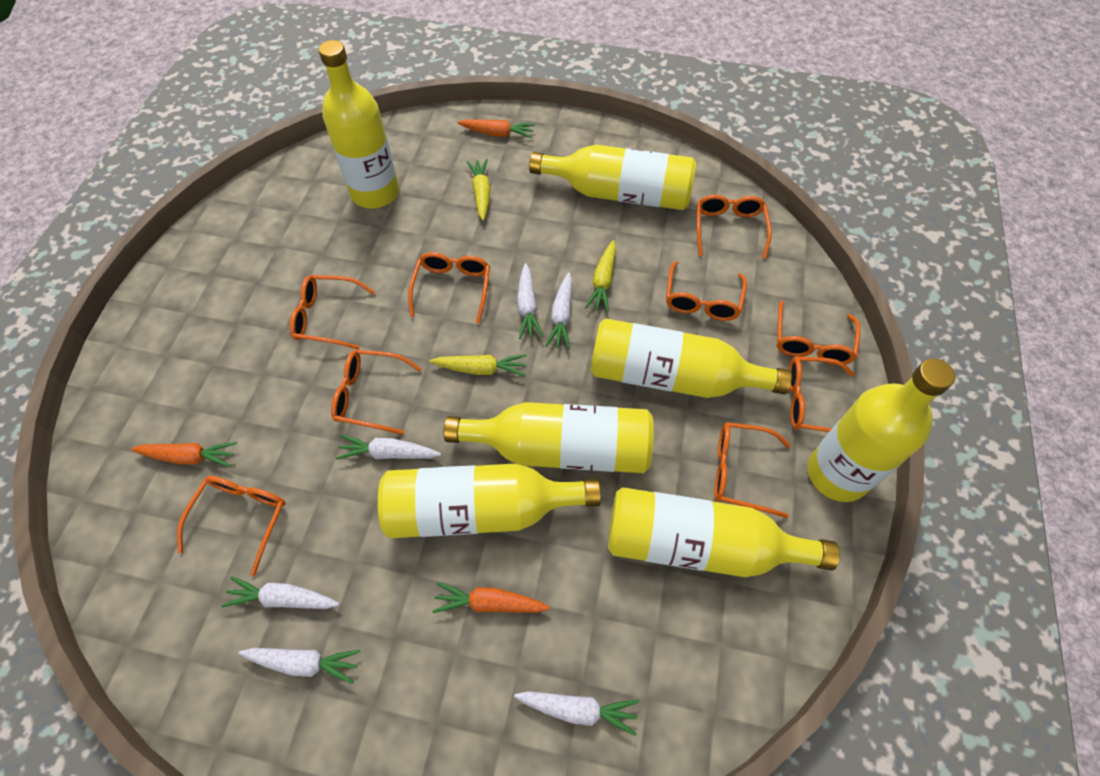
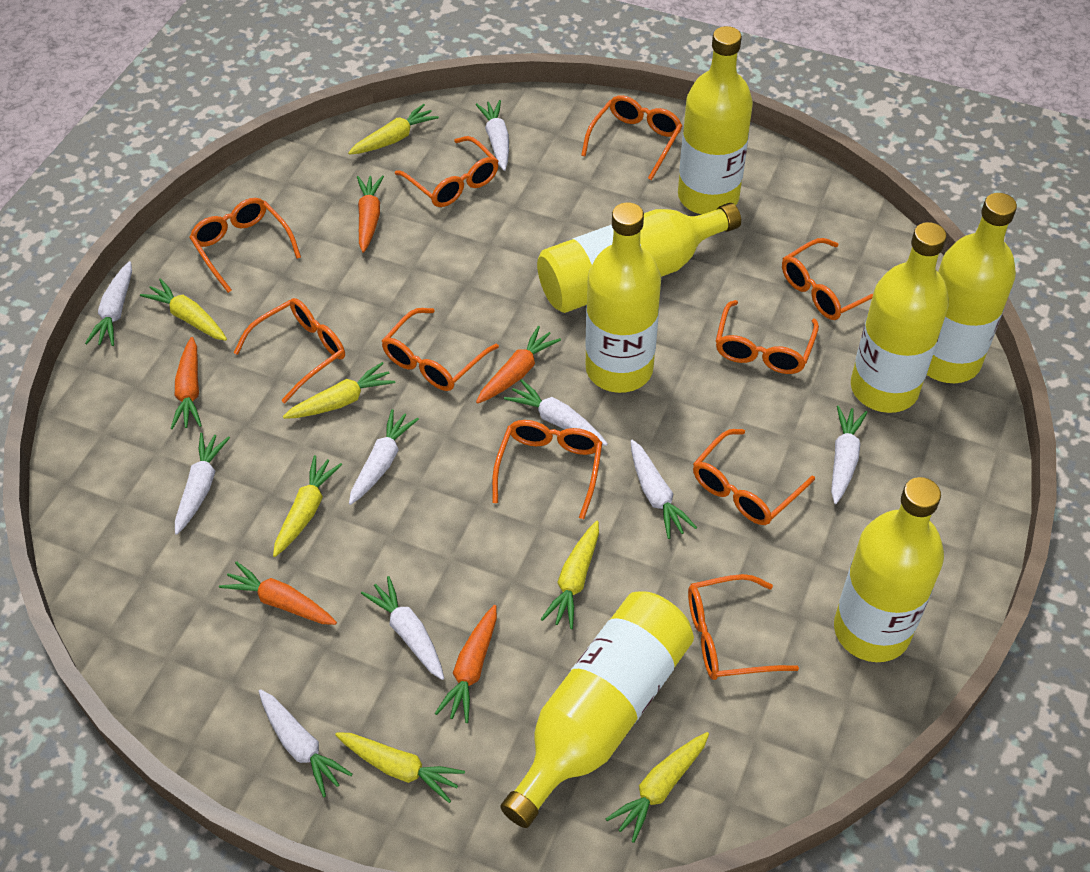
orange carrot: 3 -> 5
orange glasses: 9 -> 10
white carrot: 6 -> 9
yellow carrot: 3 -> 7

